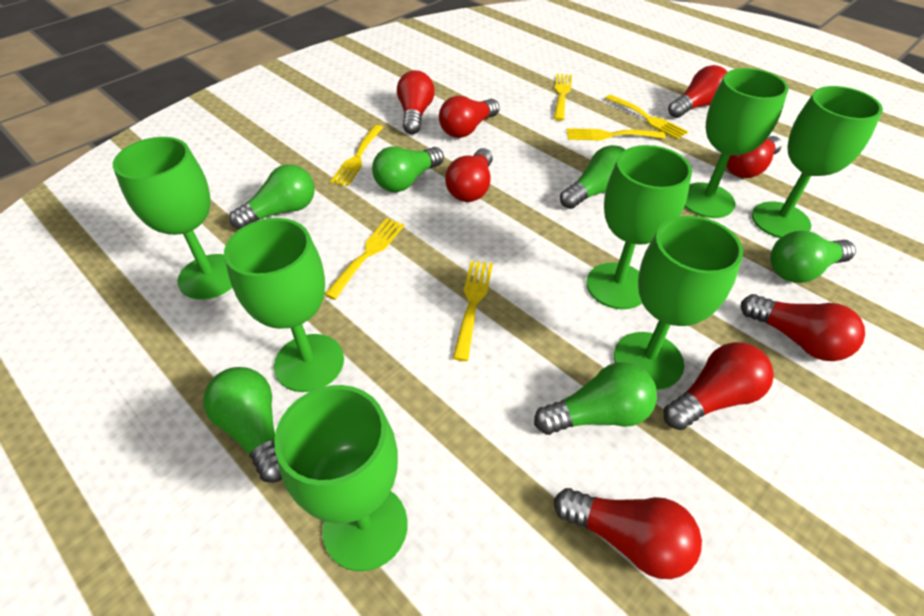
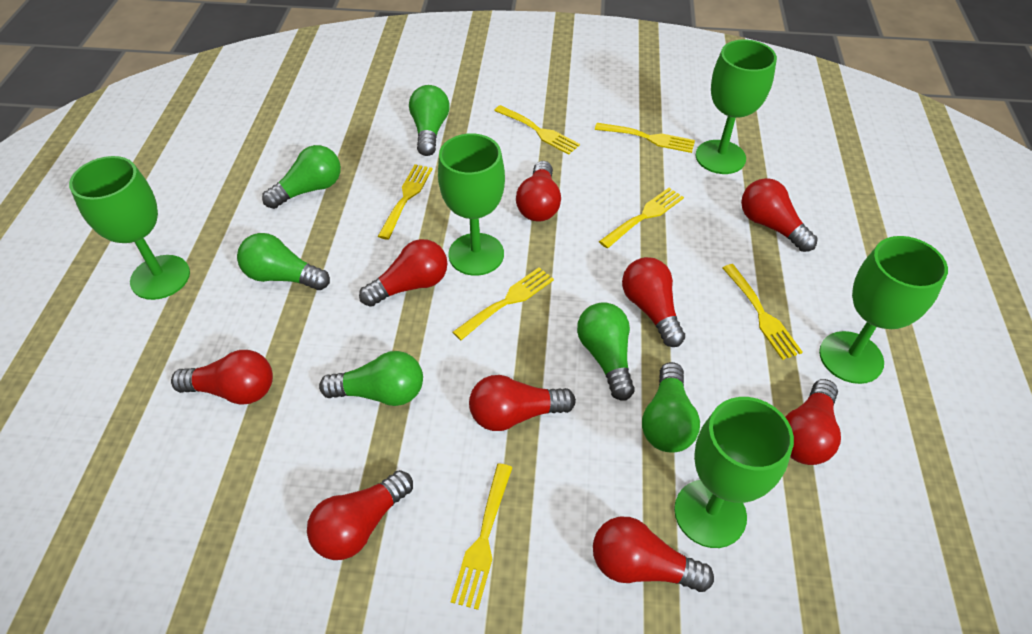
green goblet: 7 -> 5
red light bulb: 8 -> 9
yellow fork: 6 -> 7

